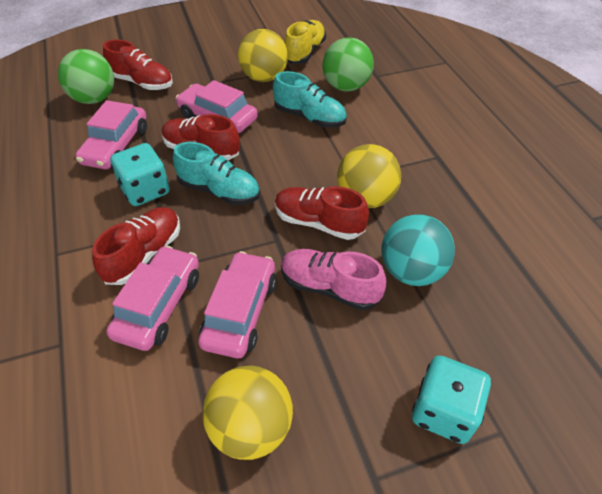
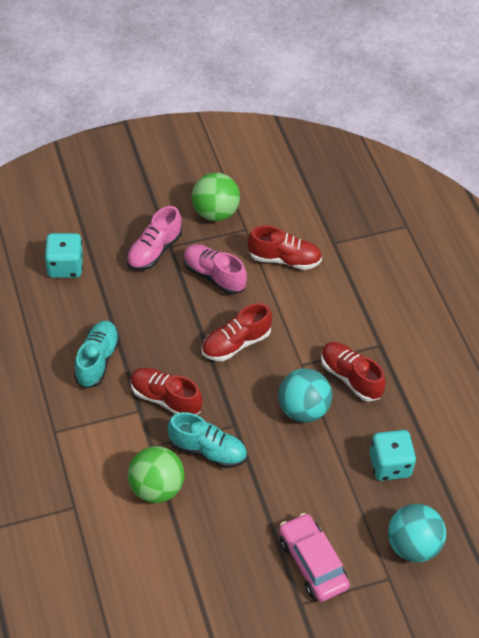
pink car: 4 -> 1
pink shoe: 1 -> 2
turquoise ball: 1 -> 2
yellow ball: 3 -> 0
yellow shoe: 1 -> 0

